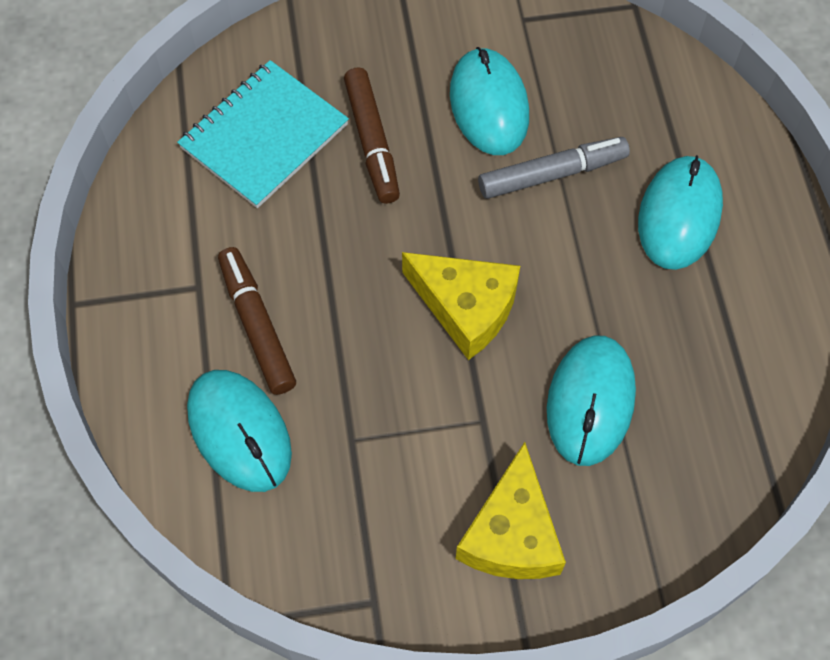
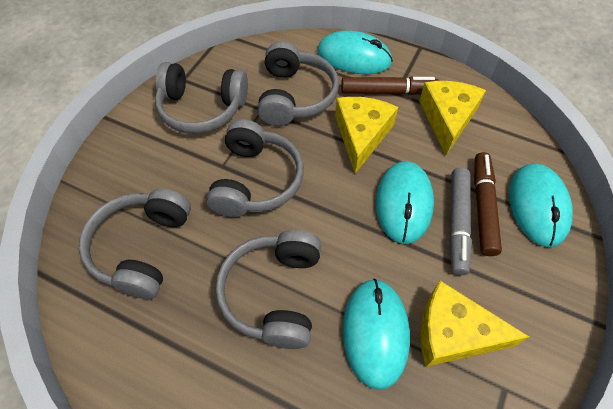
grey headphones: 0 -> 5
turquoise notebook: 1 -> 0
yellow cheese: 2 -> 3

